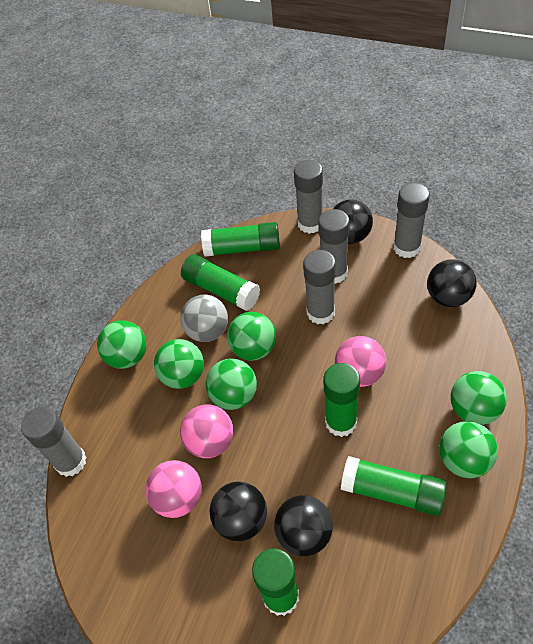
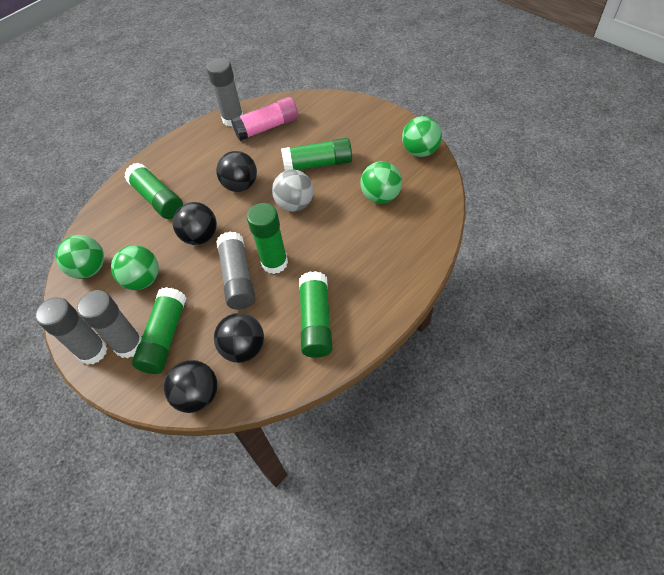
green ball: 6 -> 4
grey glue stick: 5 -> 4
pink ball: 3 -> 0
pink glue stick: 0 -> 1

